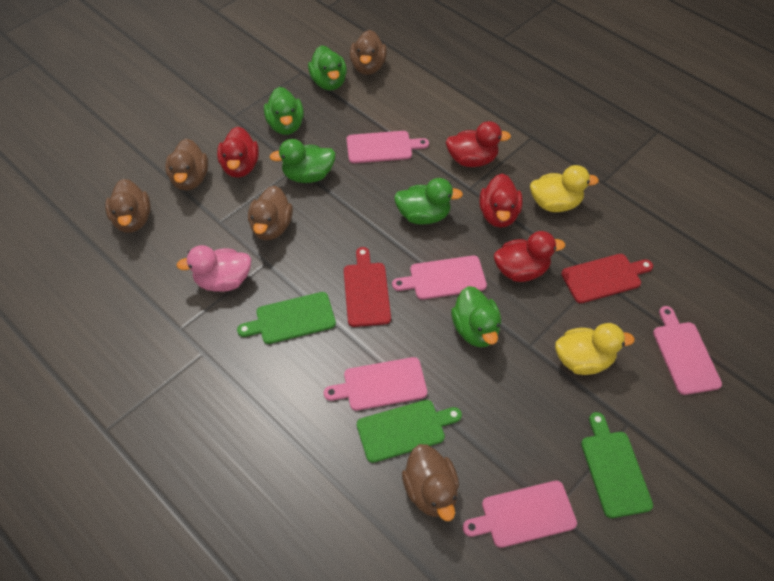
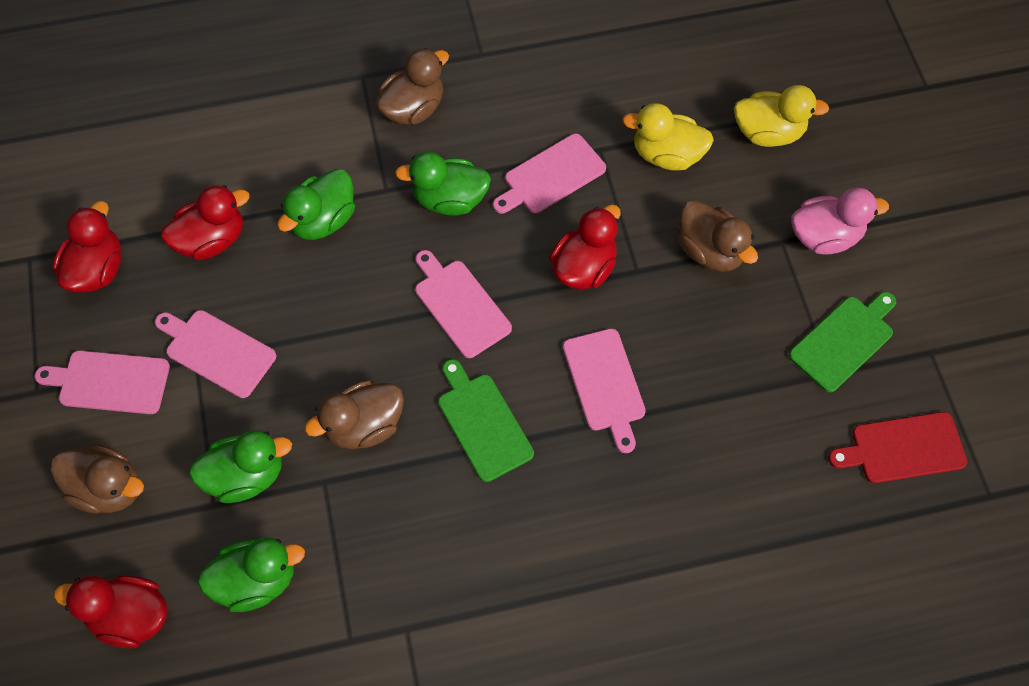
brown duck: 5 -> 4
green cutting board: 3 -> 2
green duck: 5 -> 4
red cutting board: 2 -> 1

